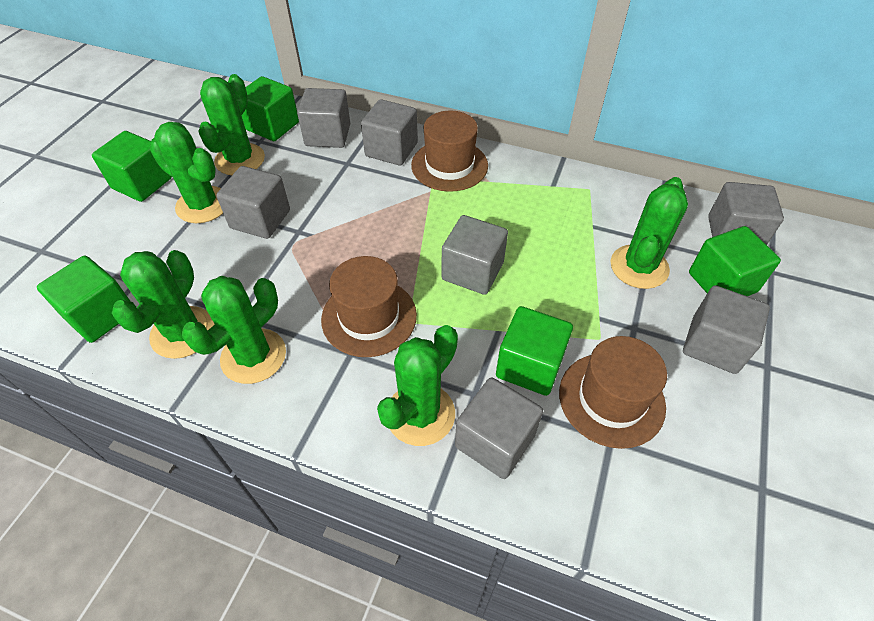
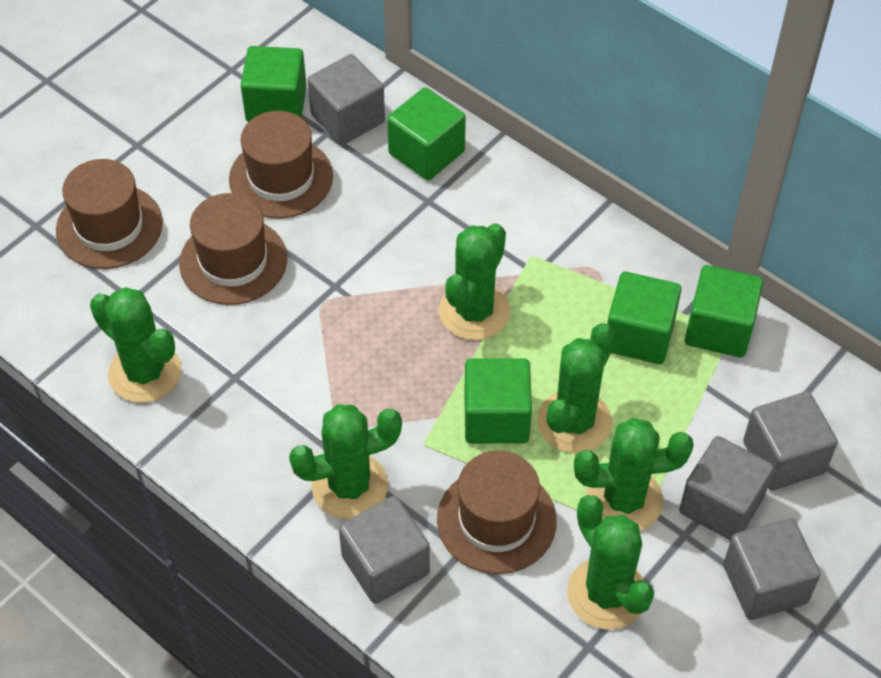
brown hat: 3 -> 4
grey cube: 7 -> 5

